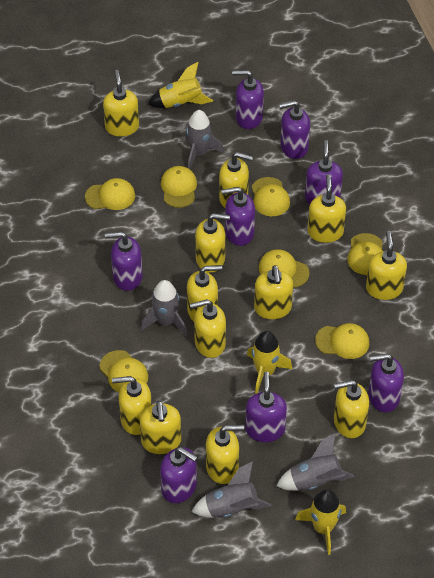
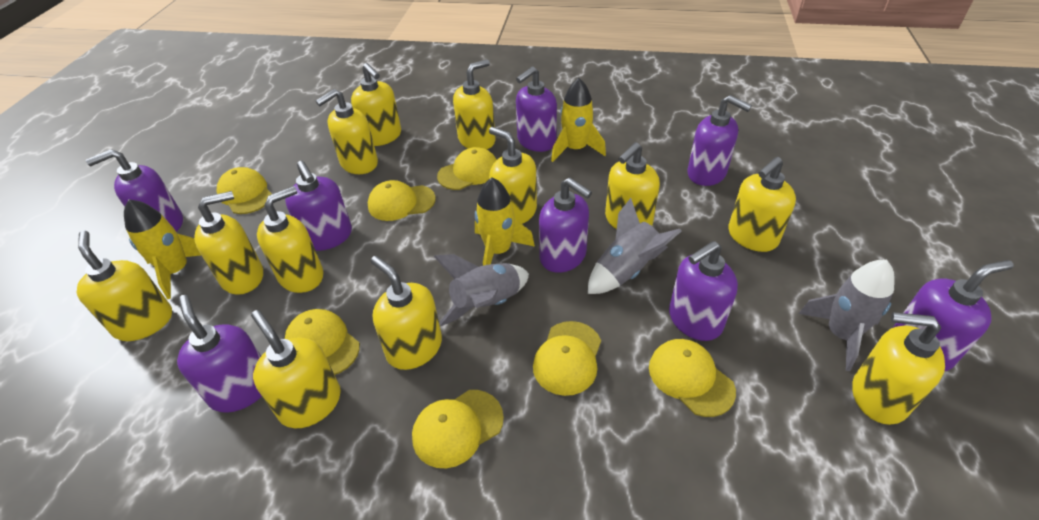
grey rocket: 4 -> 3

